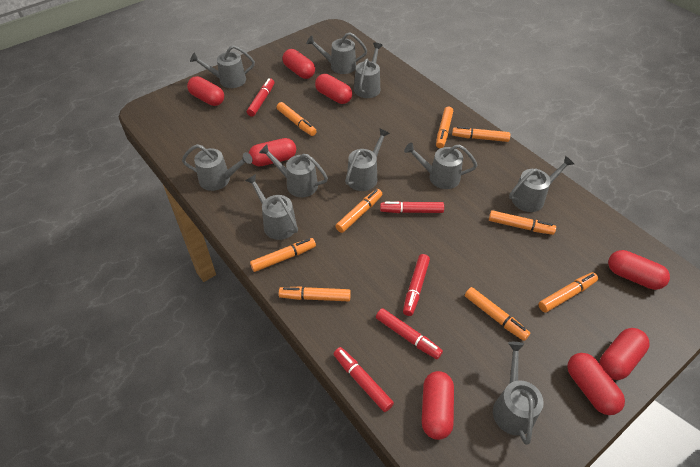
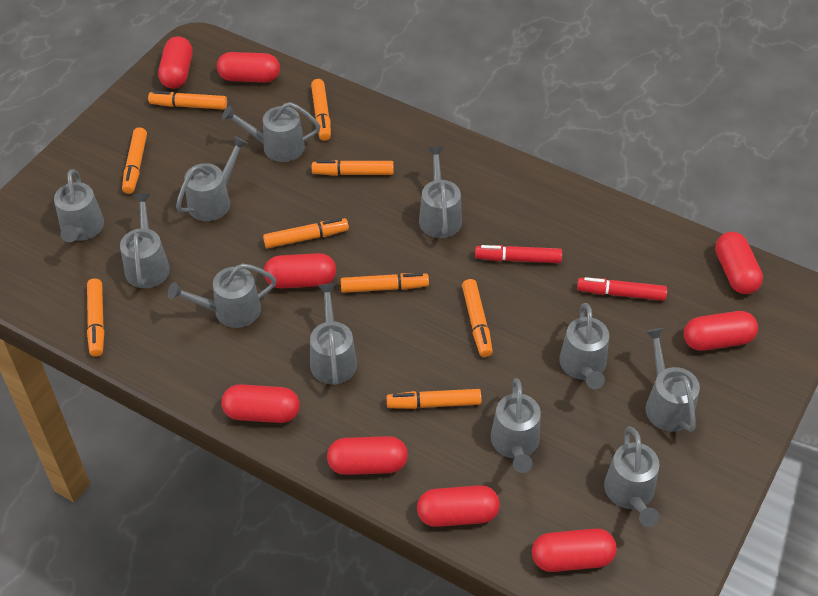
grey watering can: 10 -> 11
red capsule: 8 -> 9
red marker: 5 -> 2

